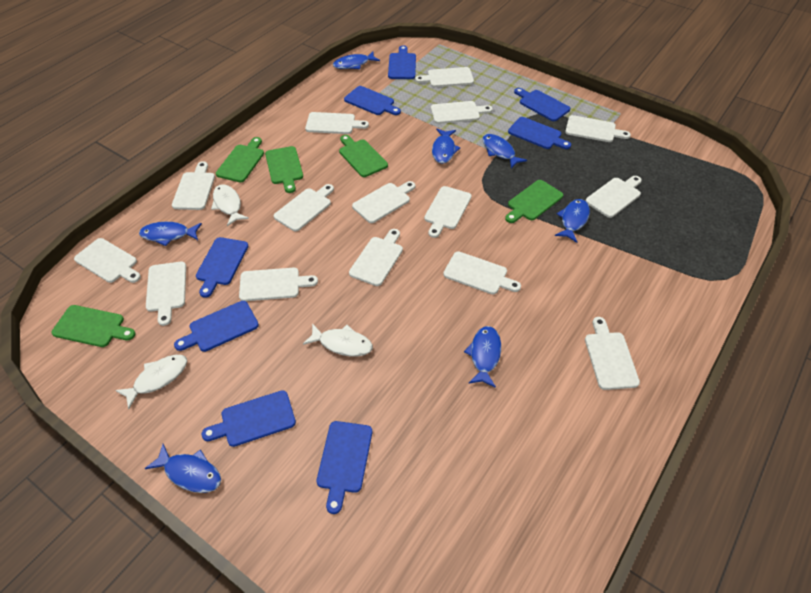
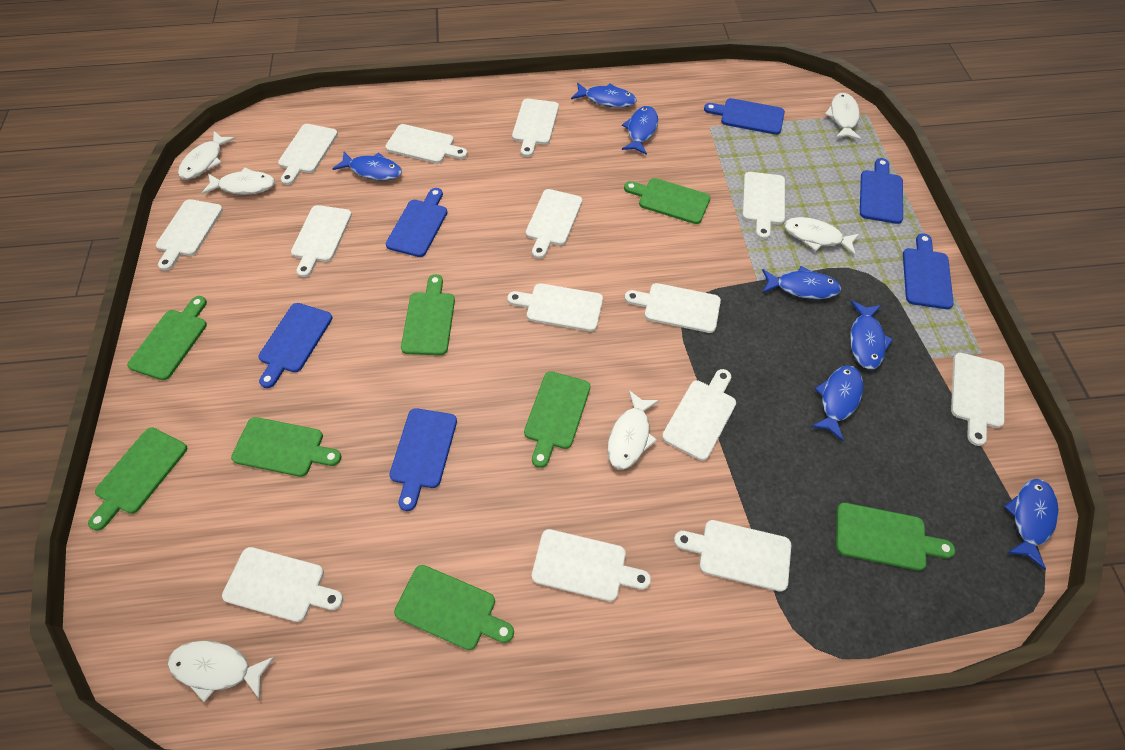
blue cutting board: 8 -> 6
green cutting board: 5 -> 8
white cutting board: 15 -> 14
white fish: 3 -> 6

